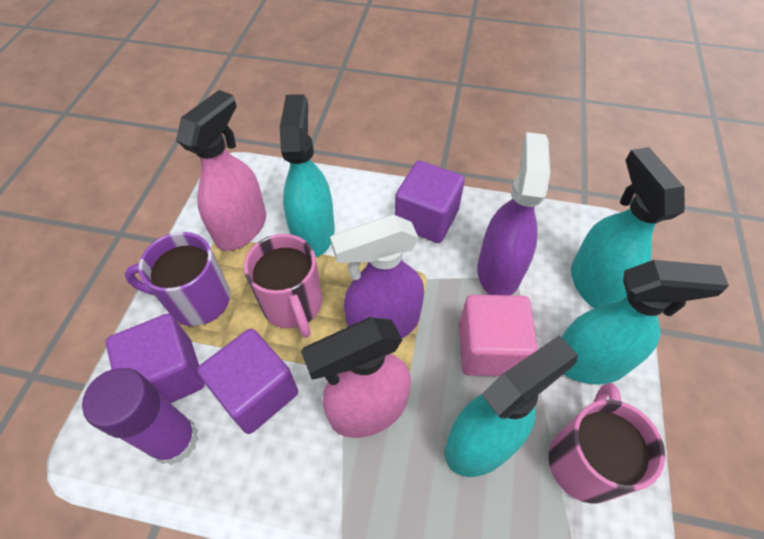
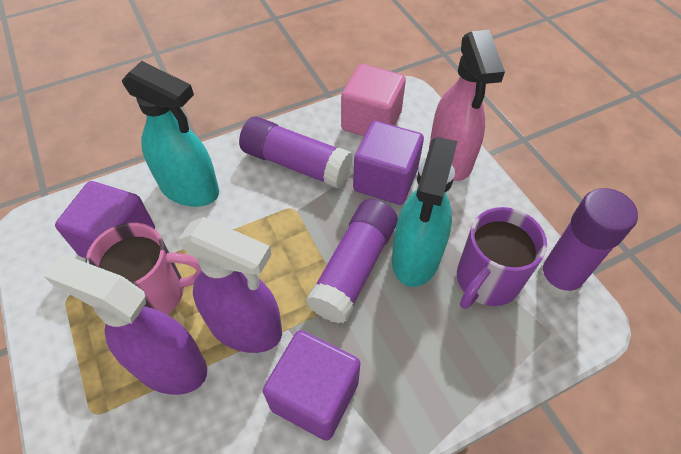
pink mug: 2 -> 1
pink spray bottle: 2 -> 1
purple glue stick: 1 -> 3
turquoise spray bottle: 4 -> 2

